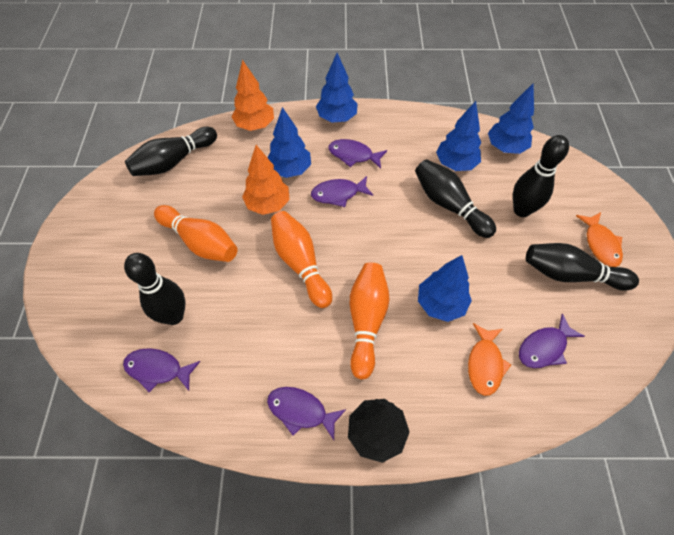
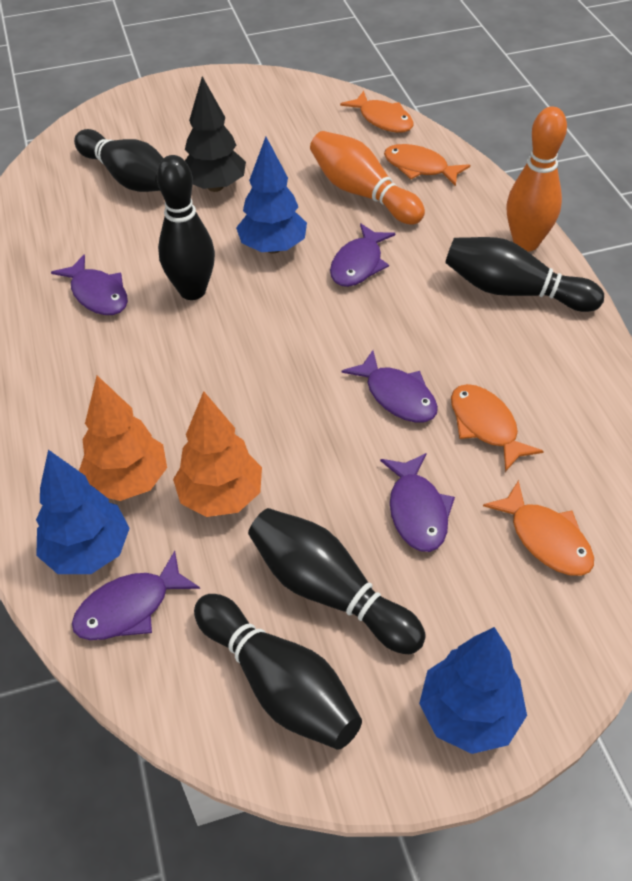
blue tree: 5 -> 3
orange bowling pin: 3 -> 2
orange fish: 2 -> 4

